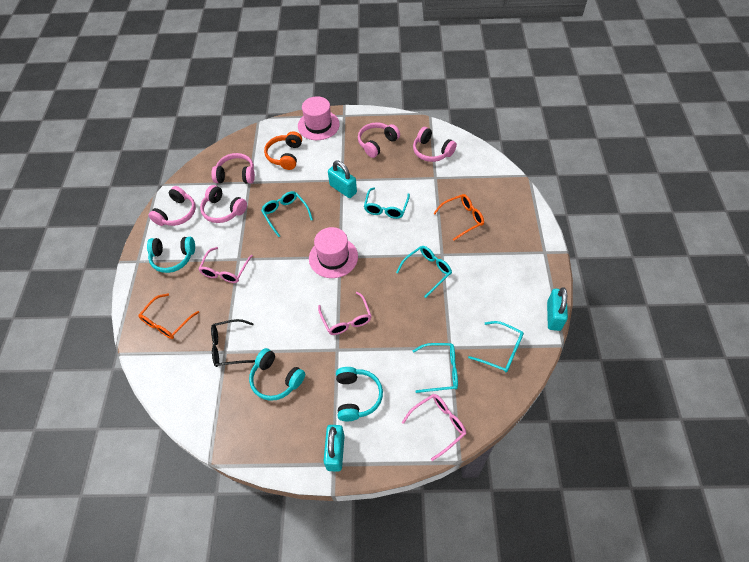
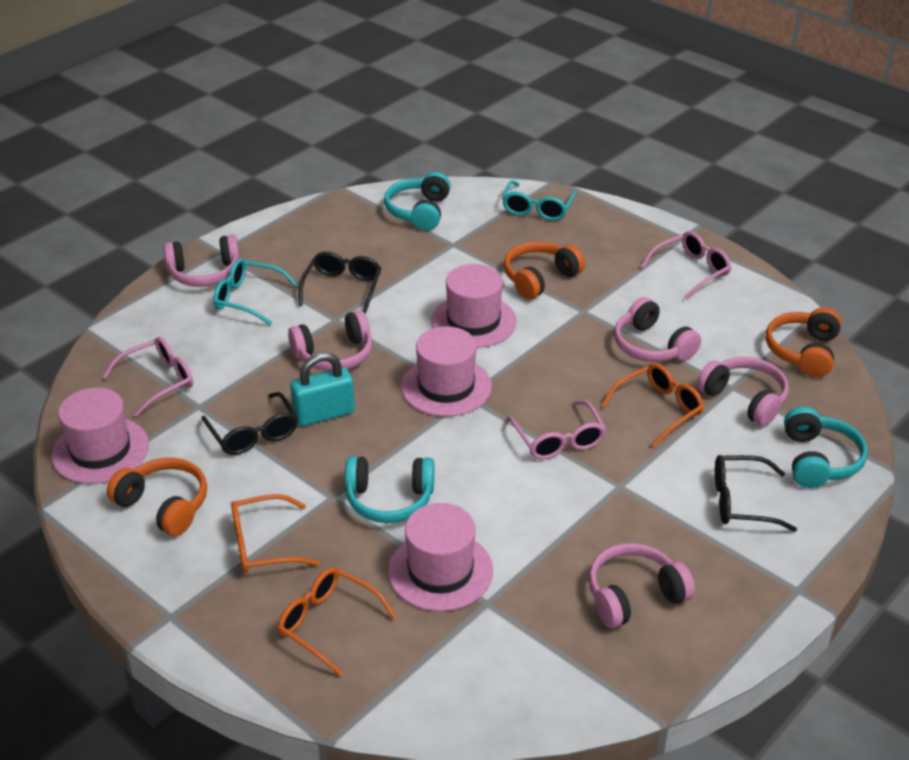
black glasses: 1 -> 3
orange glasses: 2 -> 3
orange headphones: 1 -> 3
pink hat: 2 -> 4
turquoise glasses: 5 -> 2
turquoise padlock: 3 -> 1

